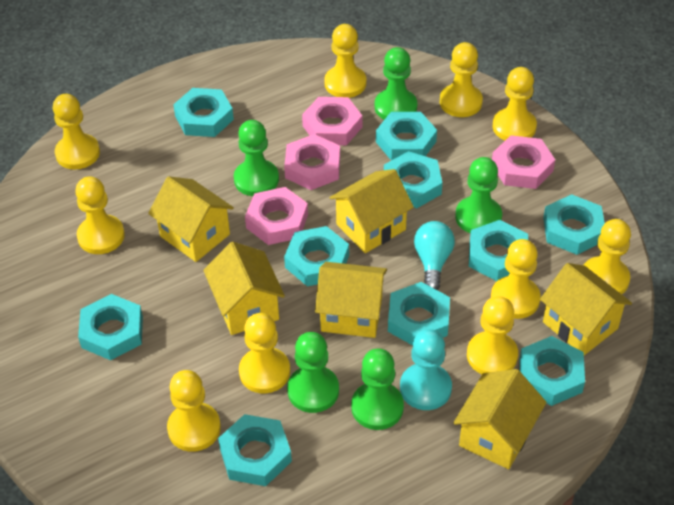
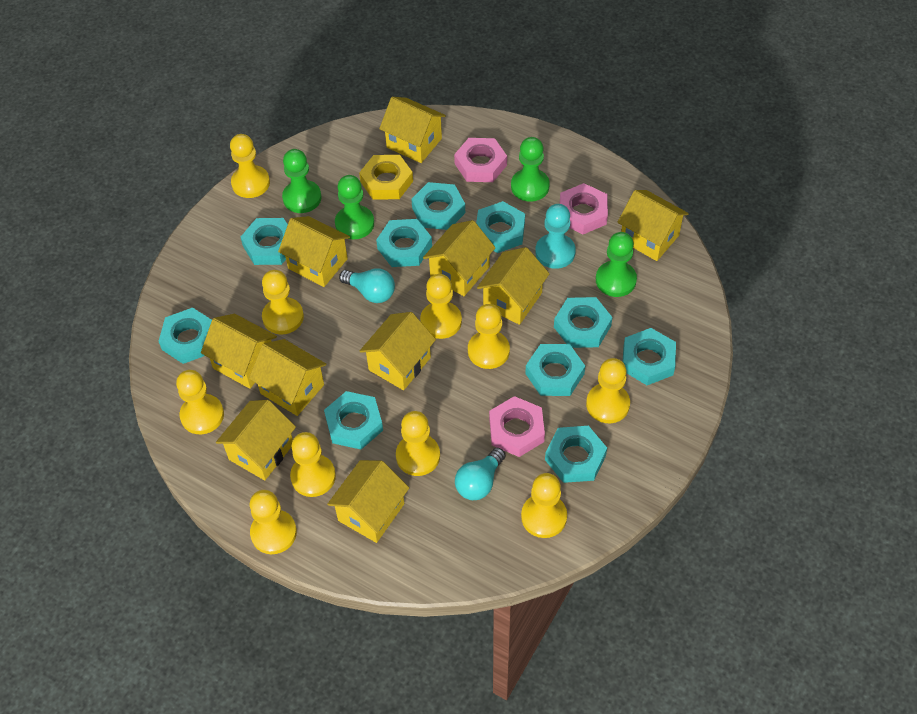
green pawn: 5 -> 4
pink nut: 4 -> 3
turquoise light bulb: 1 -> 2
yellow house: 6 -> 10
yellow nut: 0 -> 1

